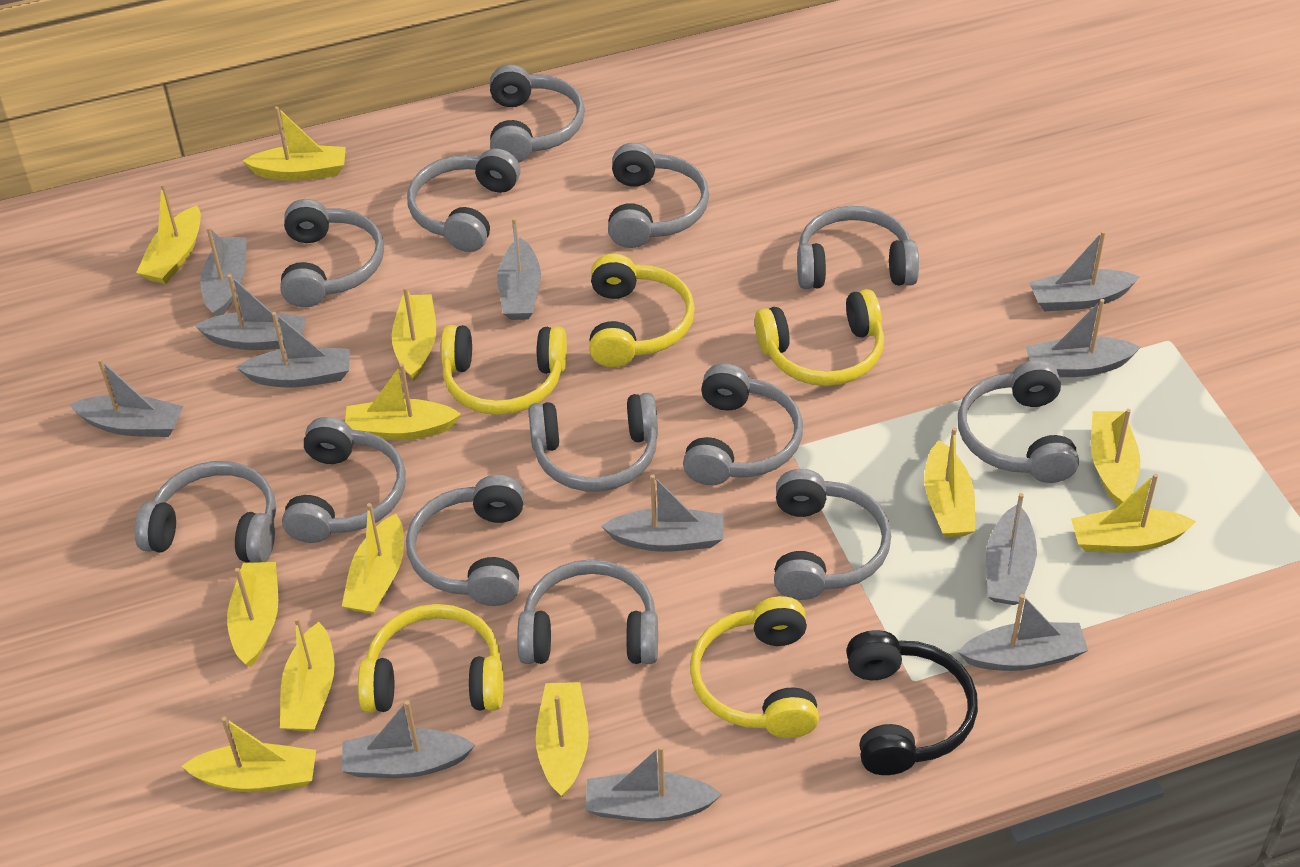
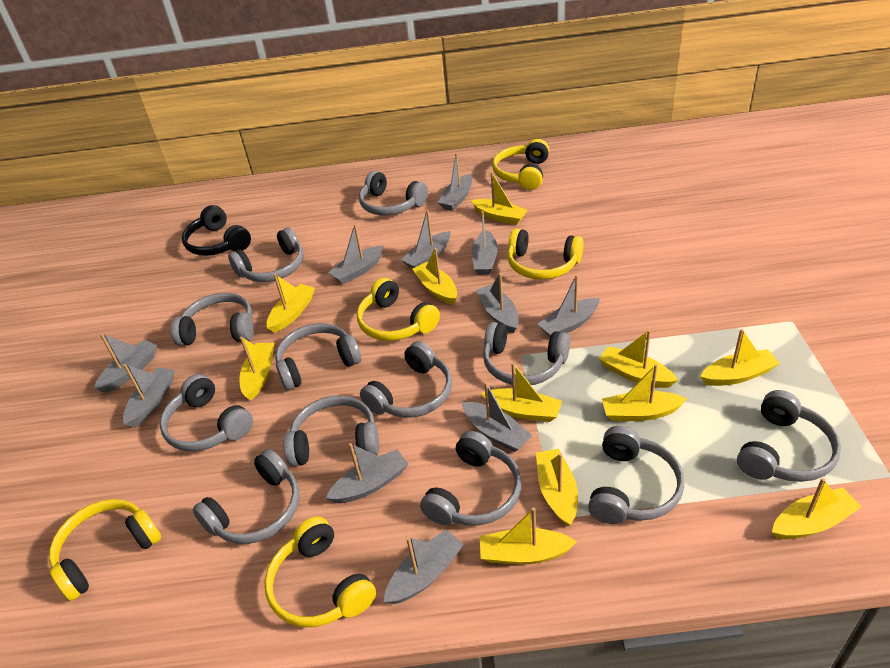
grey boat: 12 -> 11
grey headphones: 13 -> 12
yellow boat: 12 -> 11

